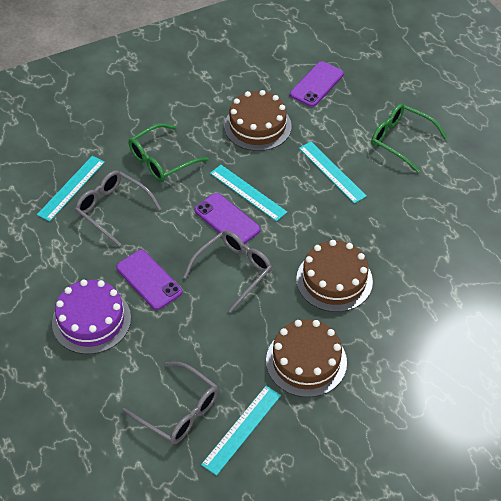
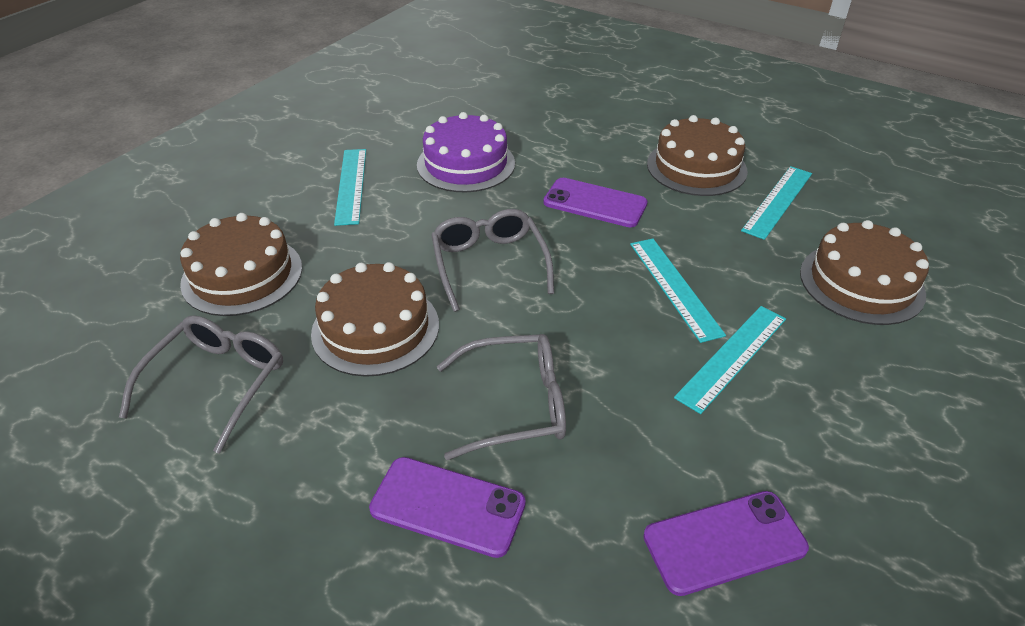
brown cake: 3 -> 4
green glasses: 2 -> 0

